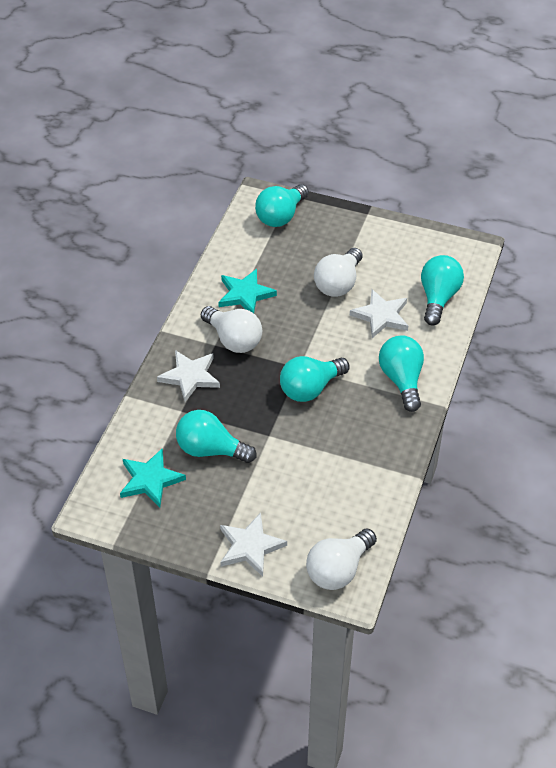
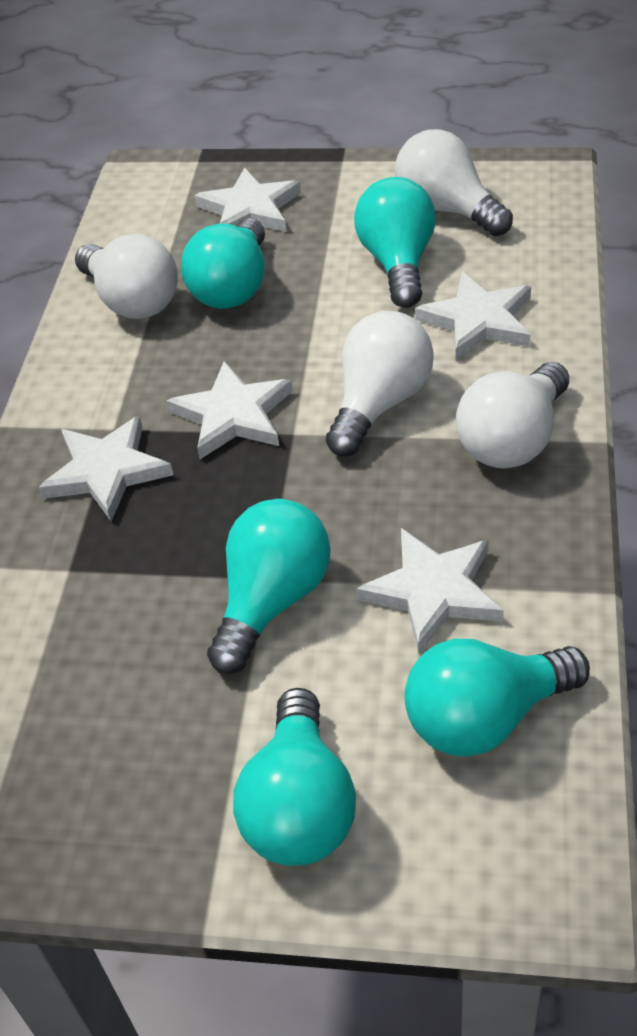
turquoise star: 2 -> 0
white light bulb: 3 -> 4
white star: 3 -> 5

